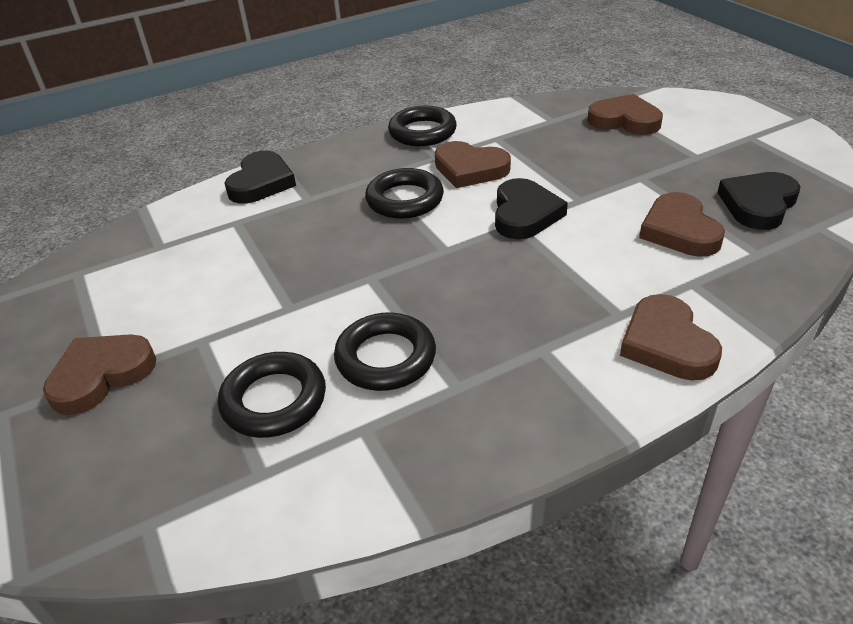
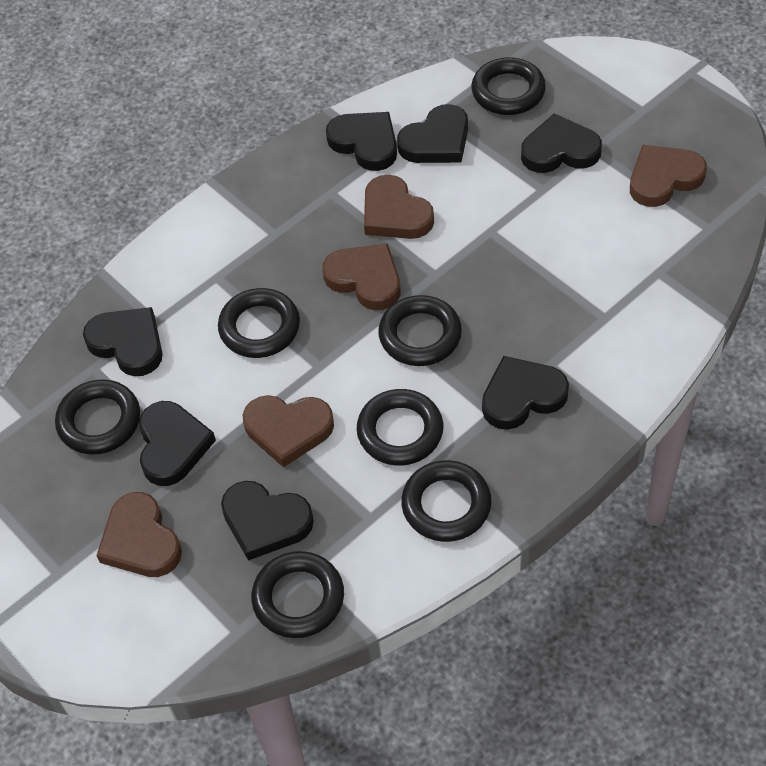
black heart: 3 -> 7
black ring: 4 -> 7

